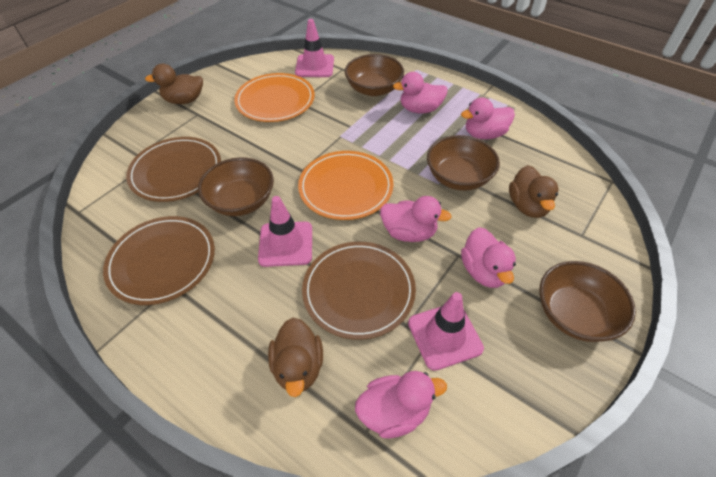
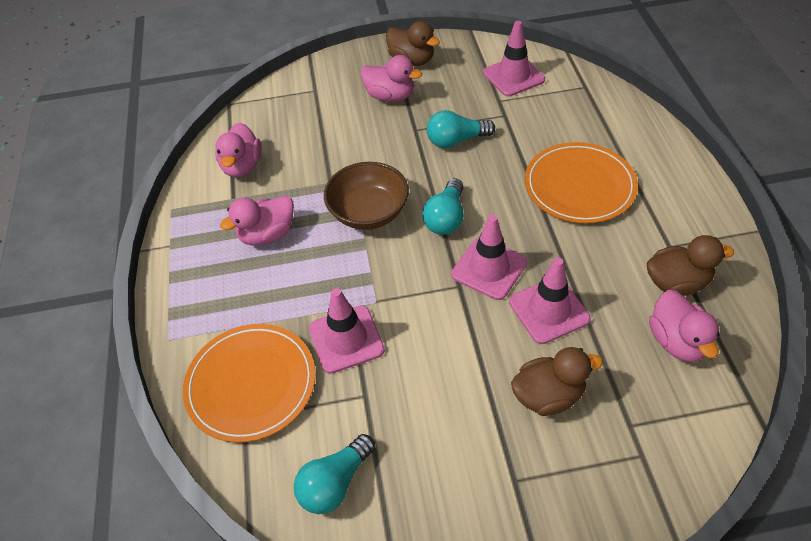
brown bowl: 4 -> 1
brown plate: 3 -> 0
pink duck: 5 -> 4
pink traffic cone: 3 -> 4
turquoise light bulb: 0 -> 3

